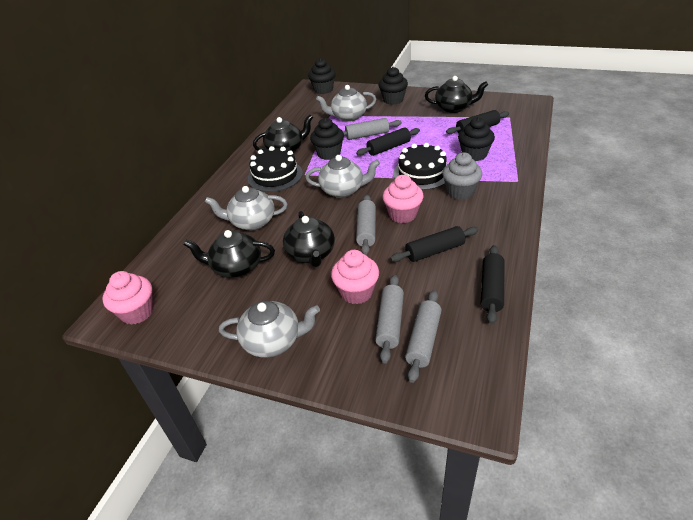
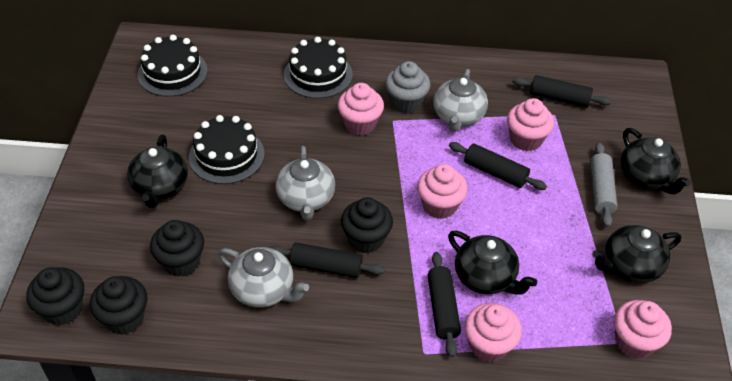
black cake: 2 -> 3
grey rolling pin: 4 -> 1
grey teapot: 4 -> 3
pink cupcake: 3 -> 5

